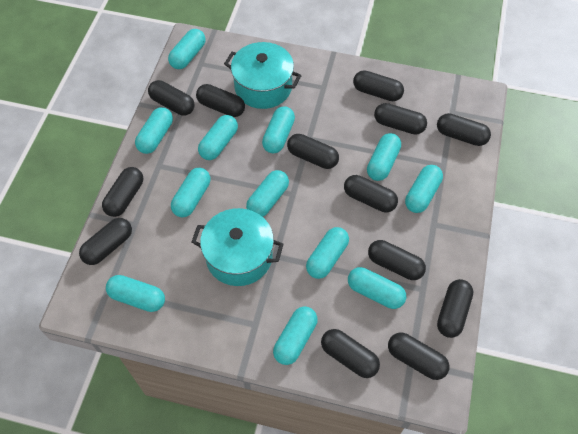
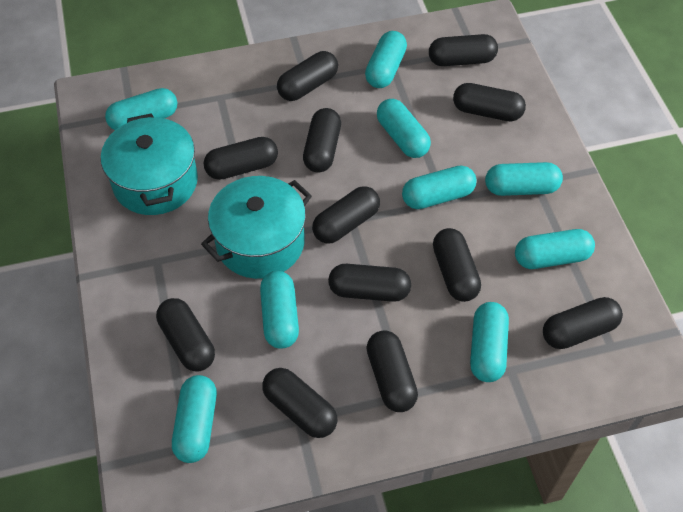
black capsule: 13 -> 12
turquoise capsule: 12 -> 9

